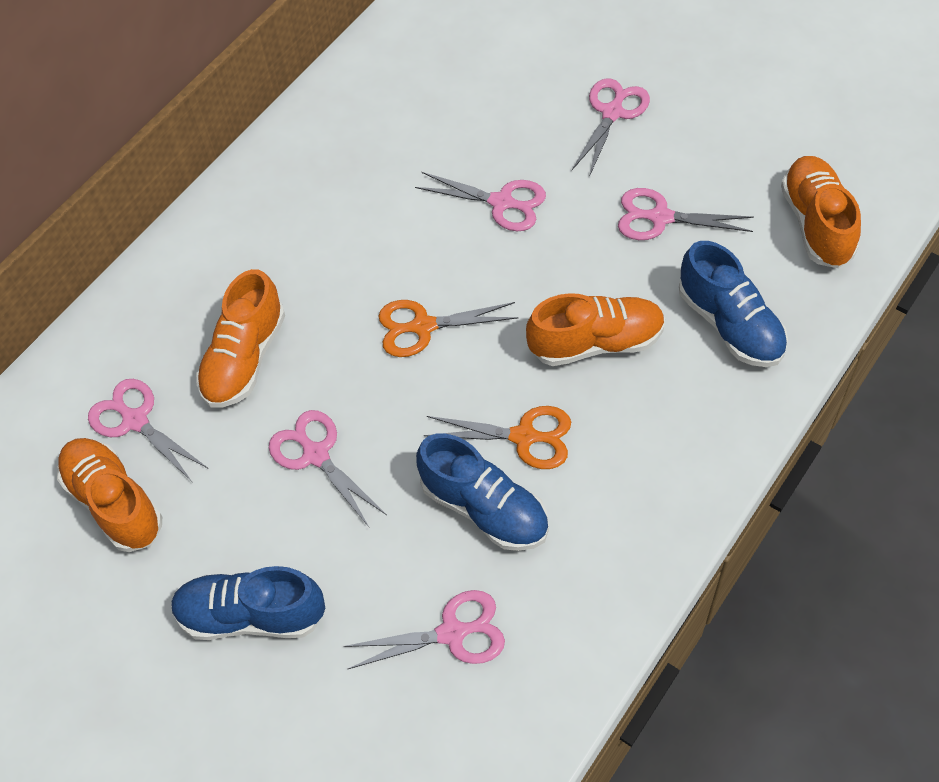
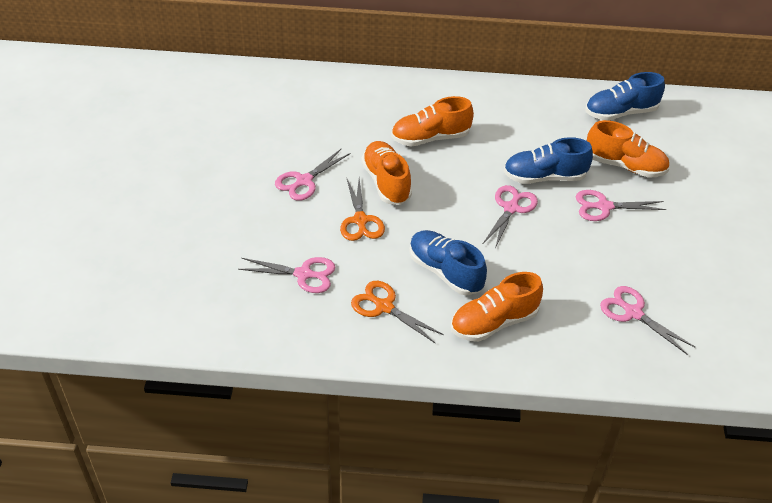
pink scissors: 6 -> 5

